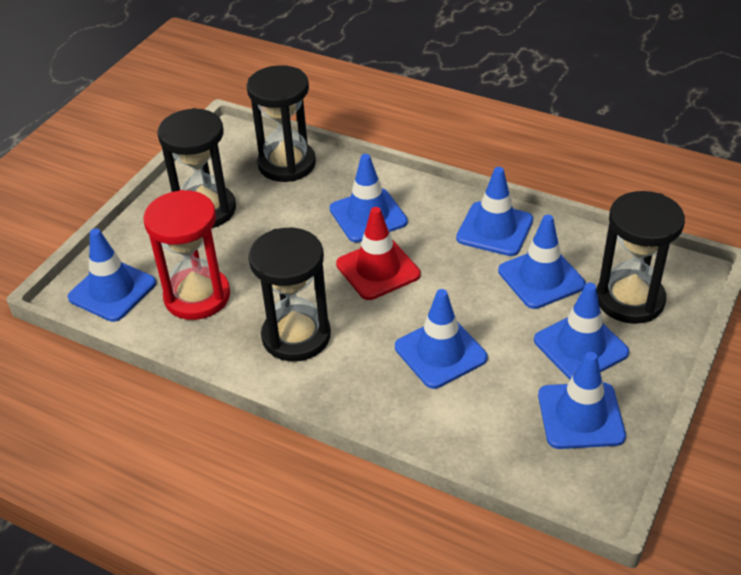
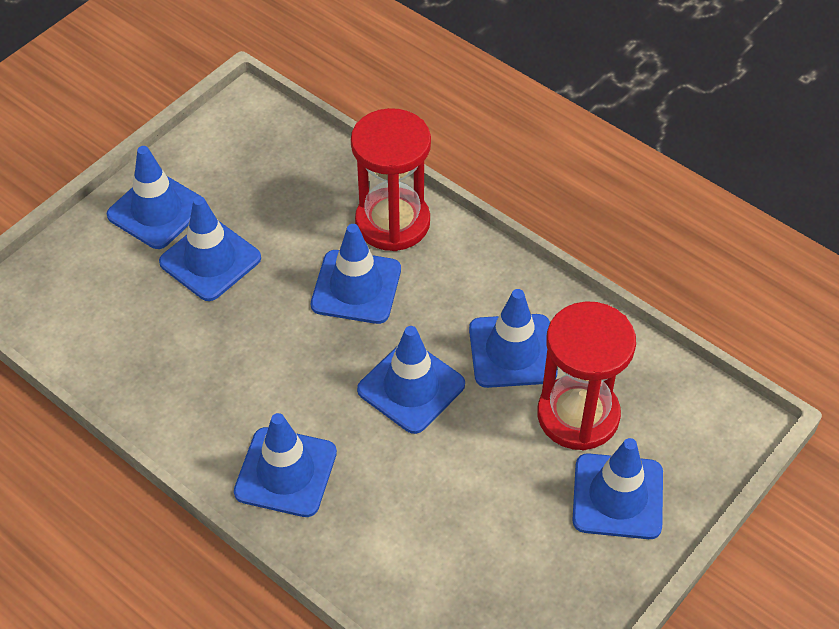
black hourglass: 4 -> 0
red hourglass: 1 -> 2
red traffic cone: 1 -> 0

